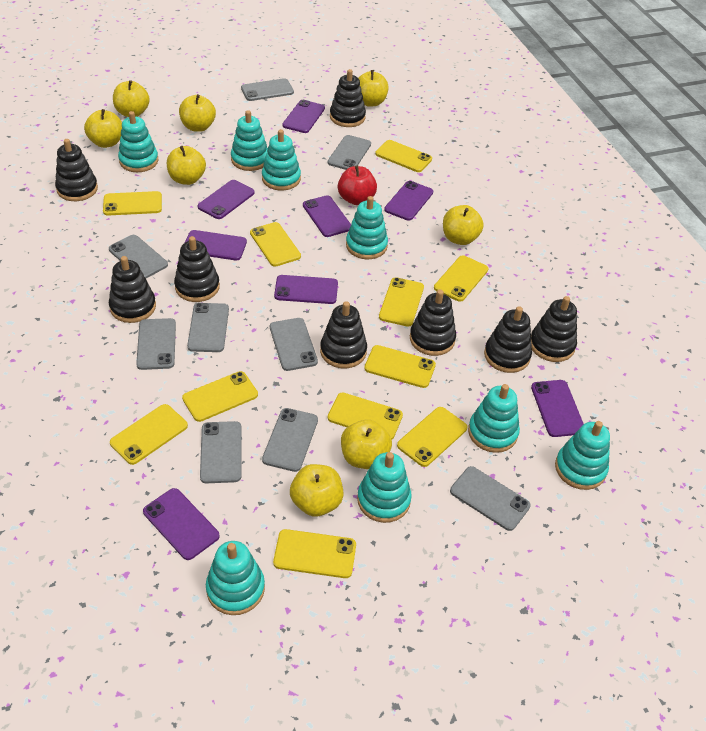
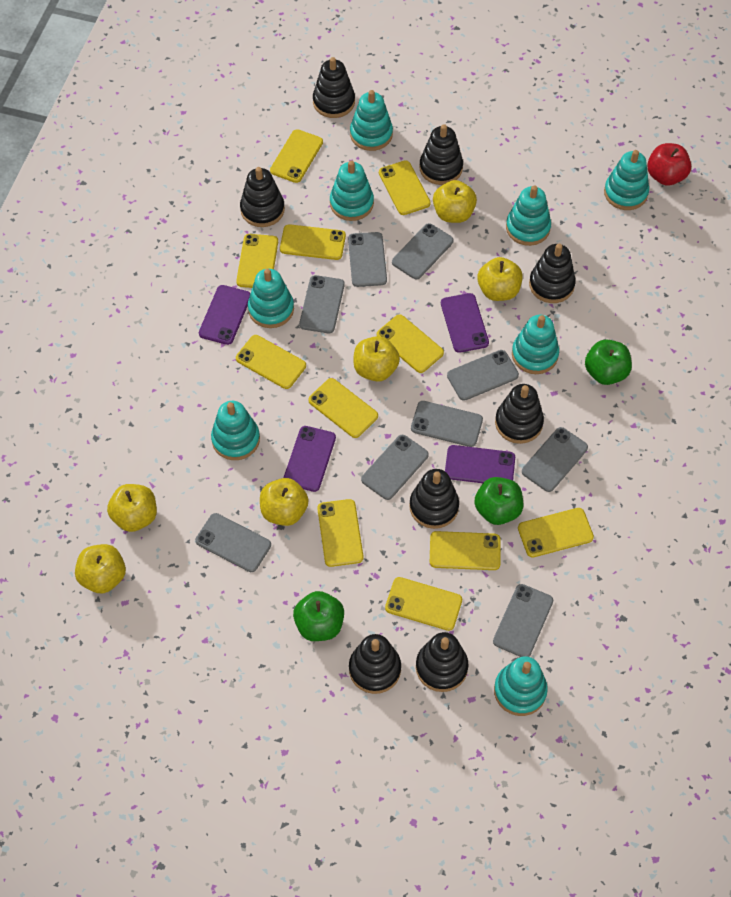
green apple: 0 -> 3
purple phone: 8 -> 4
yellow apple: 8 -> 6

